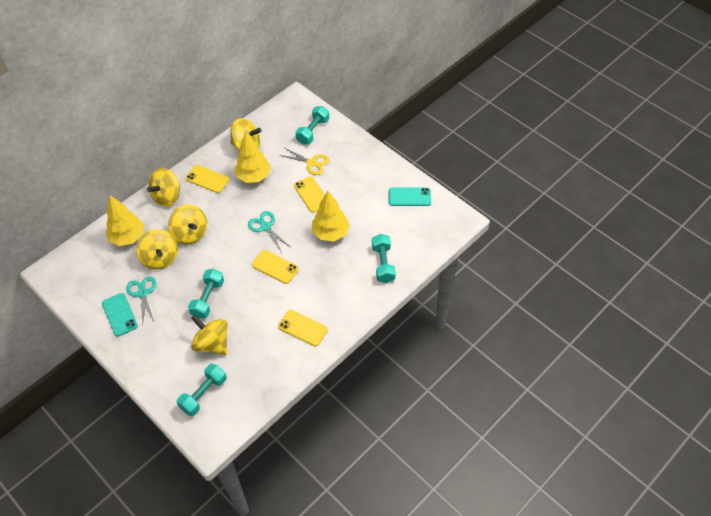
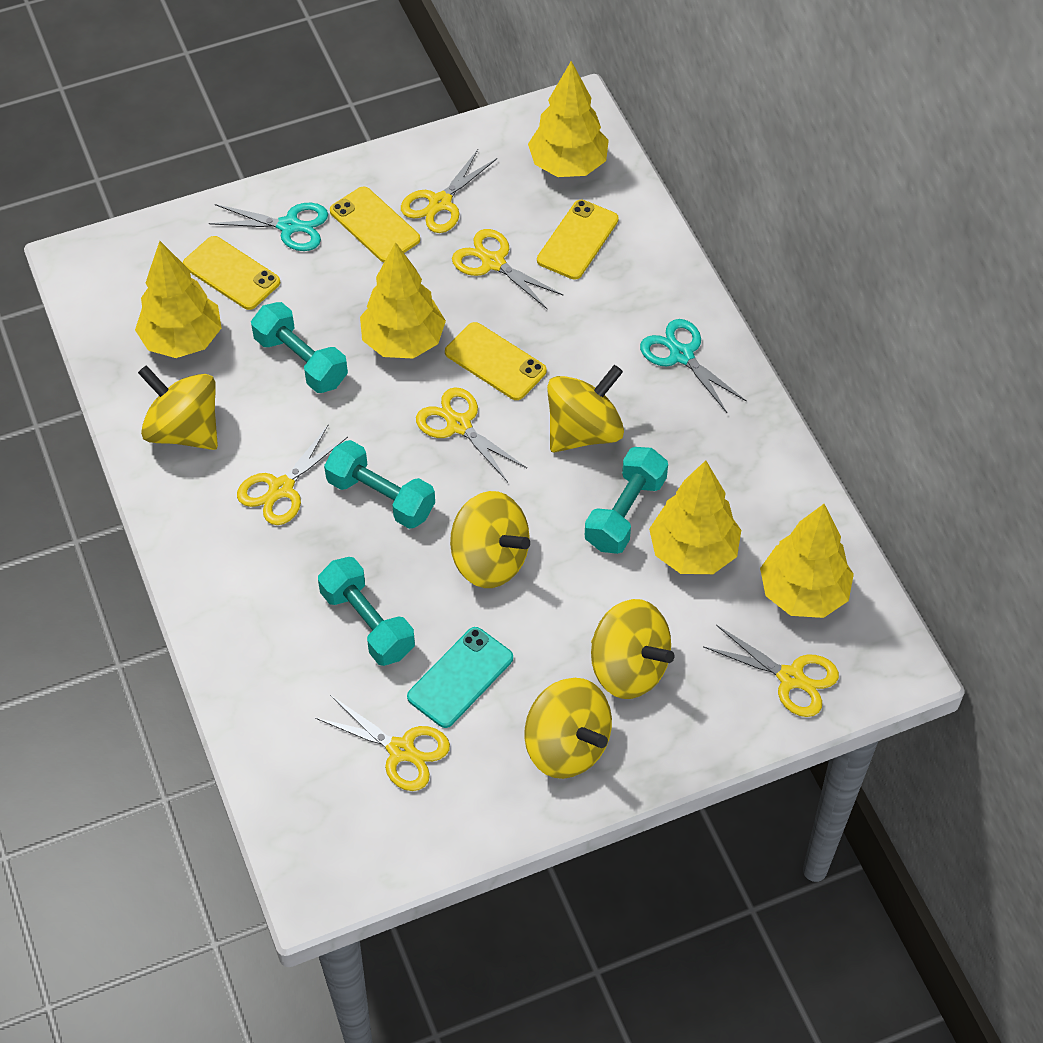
turquoise phone: 2 -> 1
yellow scissors: 1 -> 6
yellow tree: 3 -> 5

